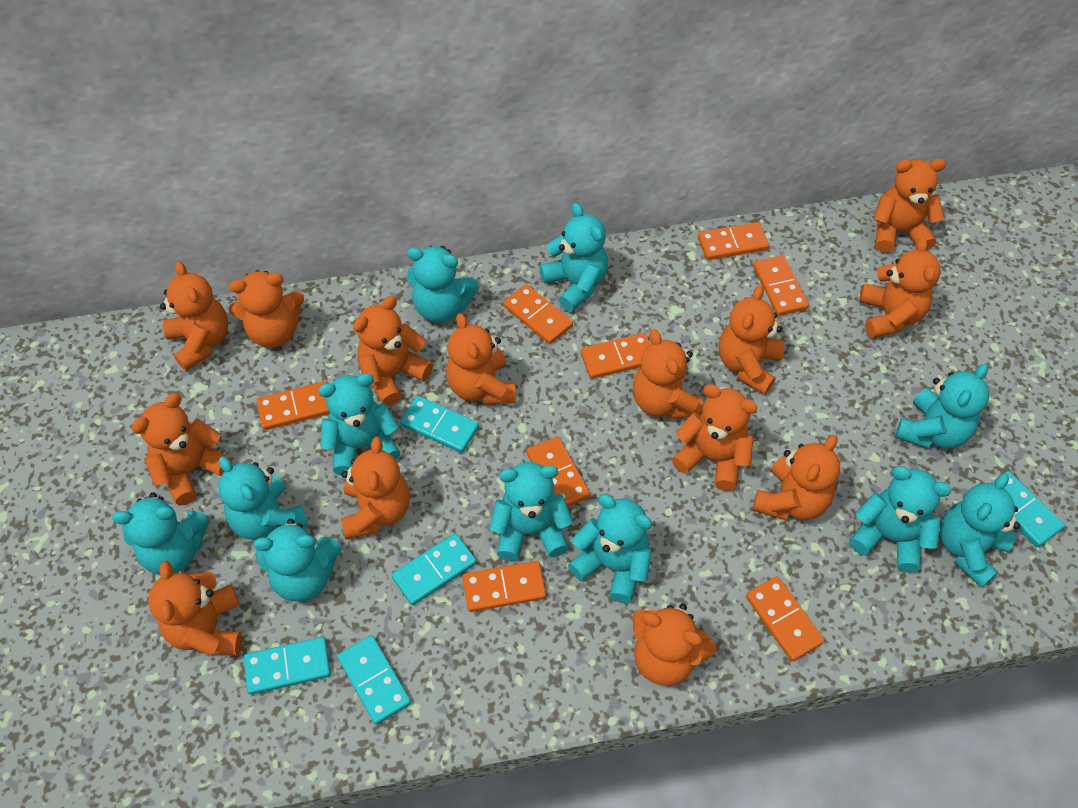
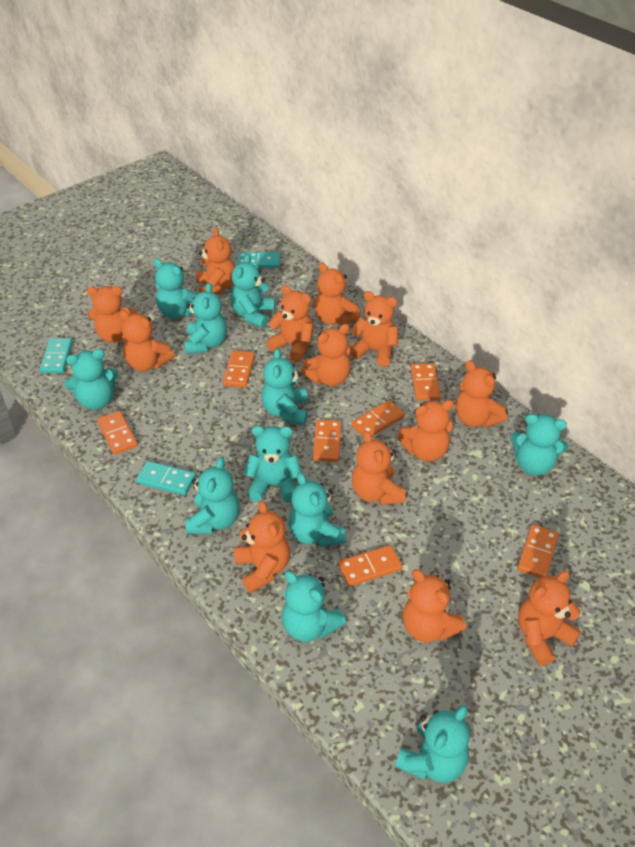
orange domino: 8 -> 7
orange teddy bear: 14 -> 13
turquoise domino: 5 -> 3

